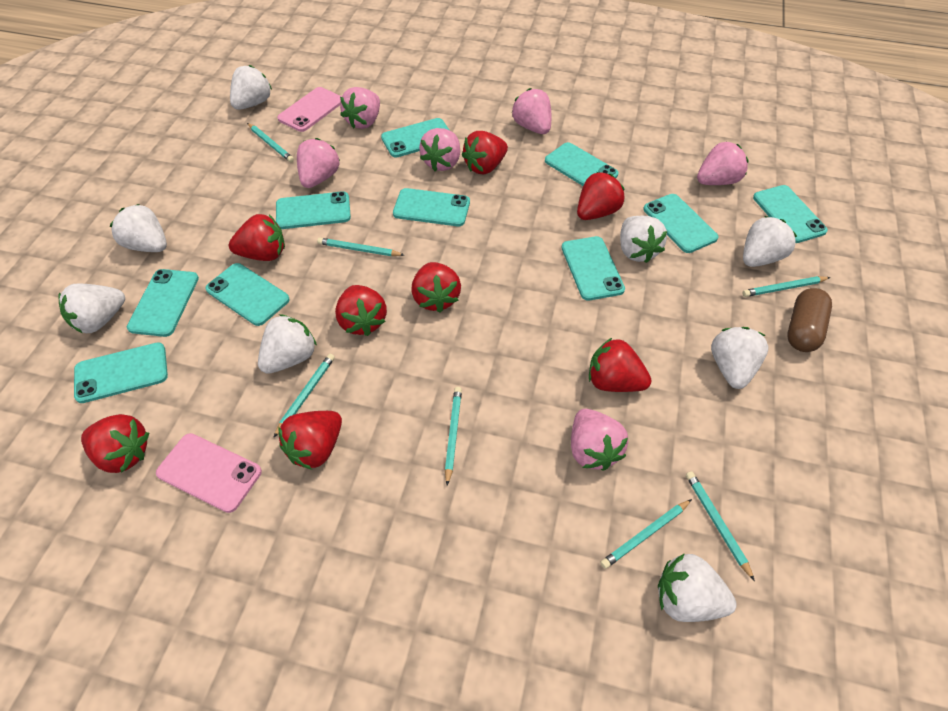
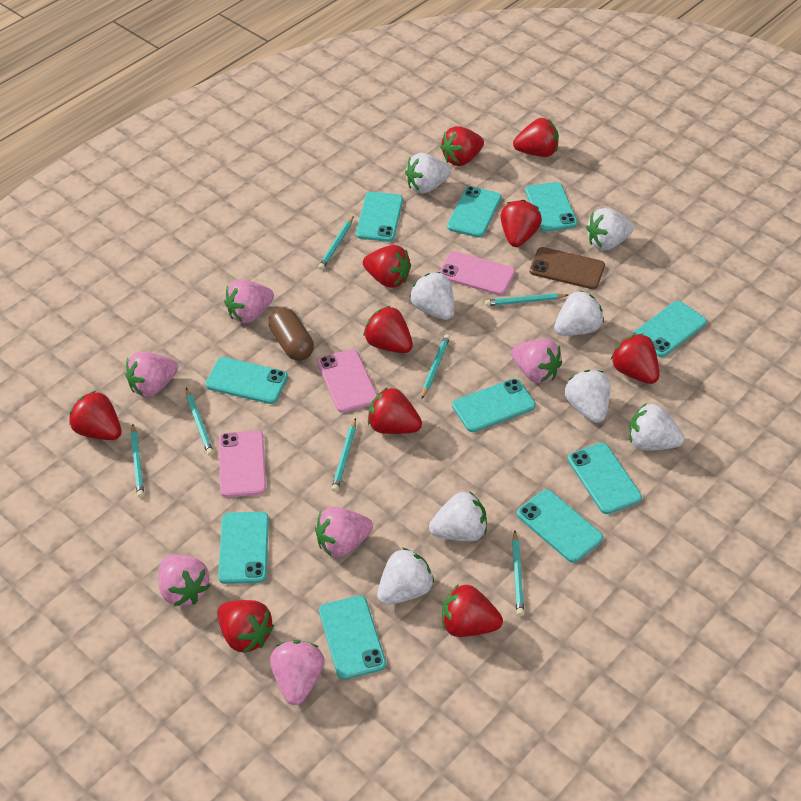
brown phone: 0 -> 1
pink phone: 2 -> 3
red strawberry: 8 -> 10

